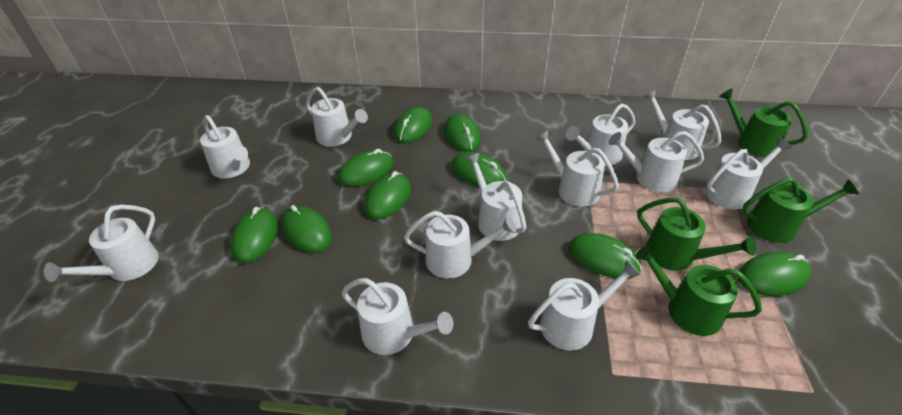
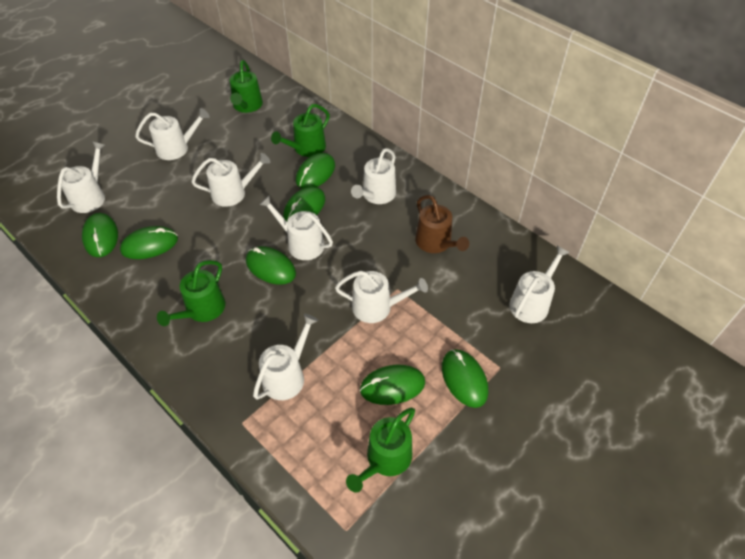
brown watering can: 0 -> 1
green mouse: 9 -> 7
white watering can: 12 -> 8

